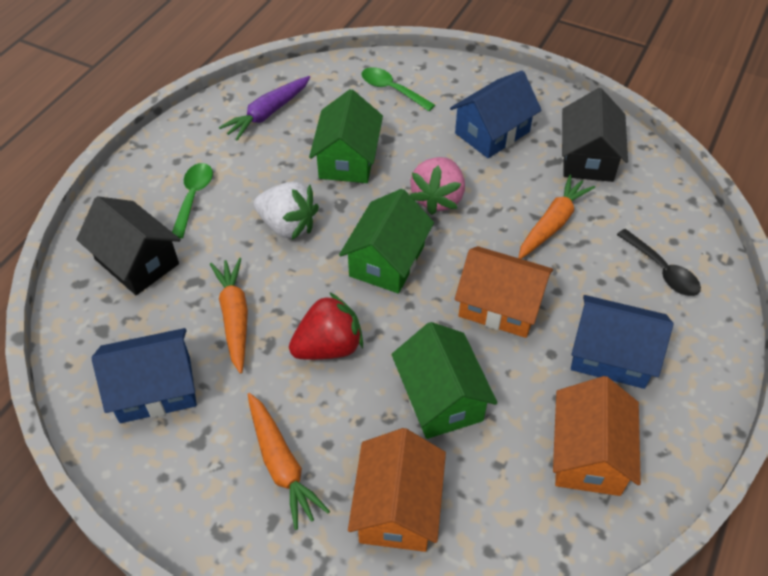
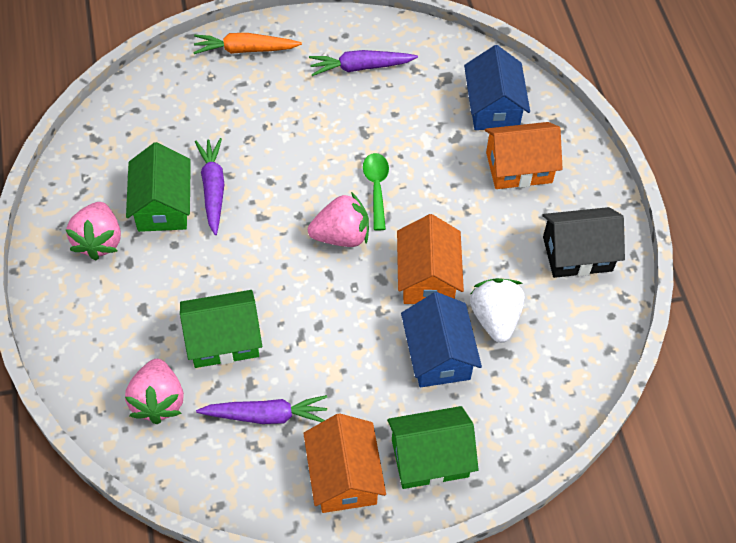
black house: 2 -> 1
black spoon: 1 -> 0
blue house: 3 -> 2
green spoon: 2 -> 1
orange carrot: 3 -> 1
pink strawberry: 1 -> 3
purple carrot: 1 -> 3
red strawberry: 1 -> 0

